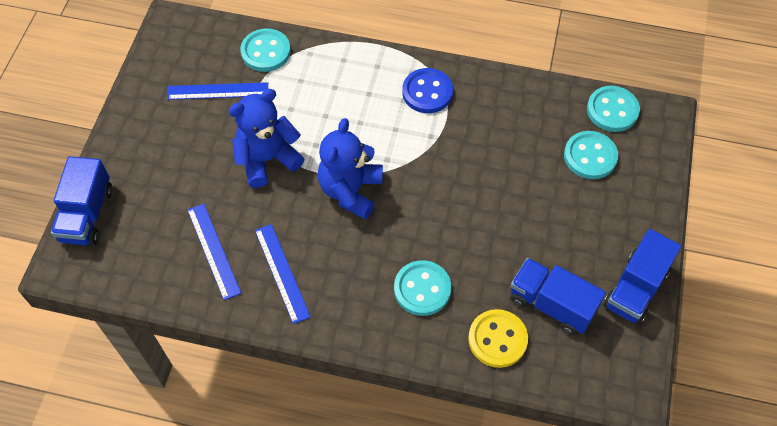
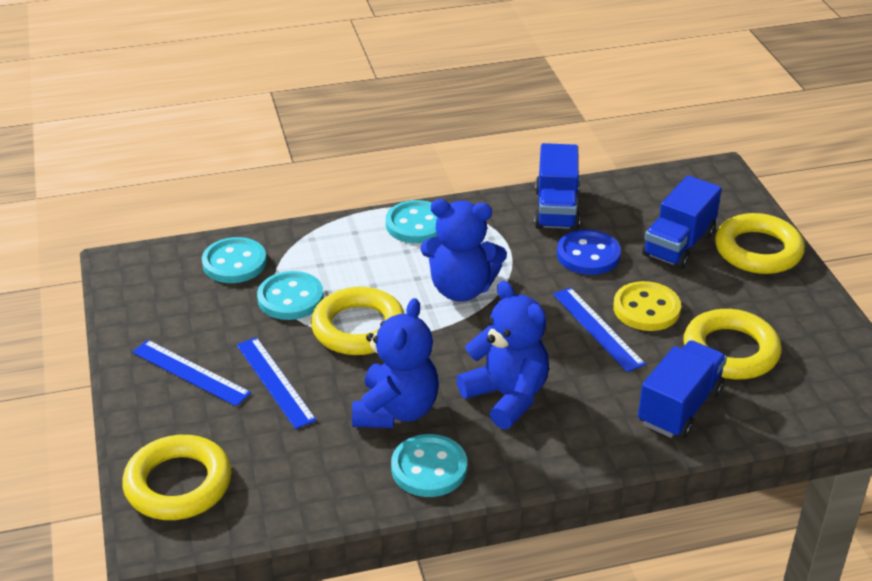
blue teddy bear: 2 -> 3
yellow ring: 0 -> 4

